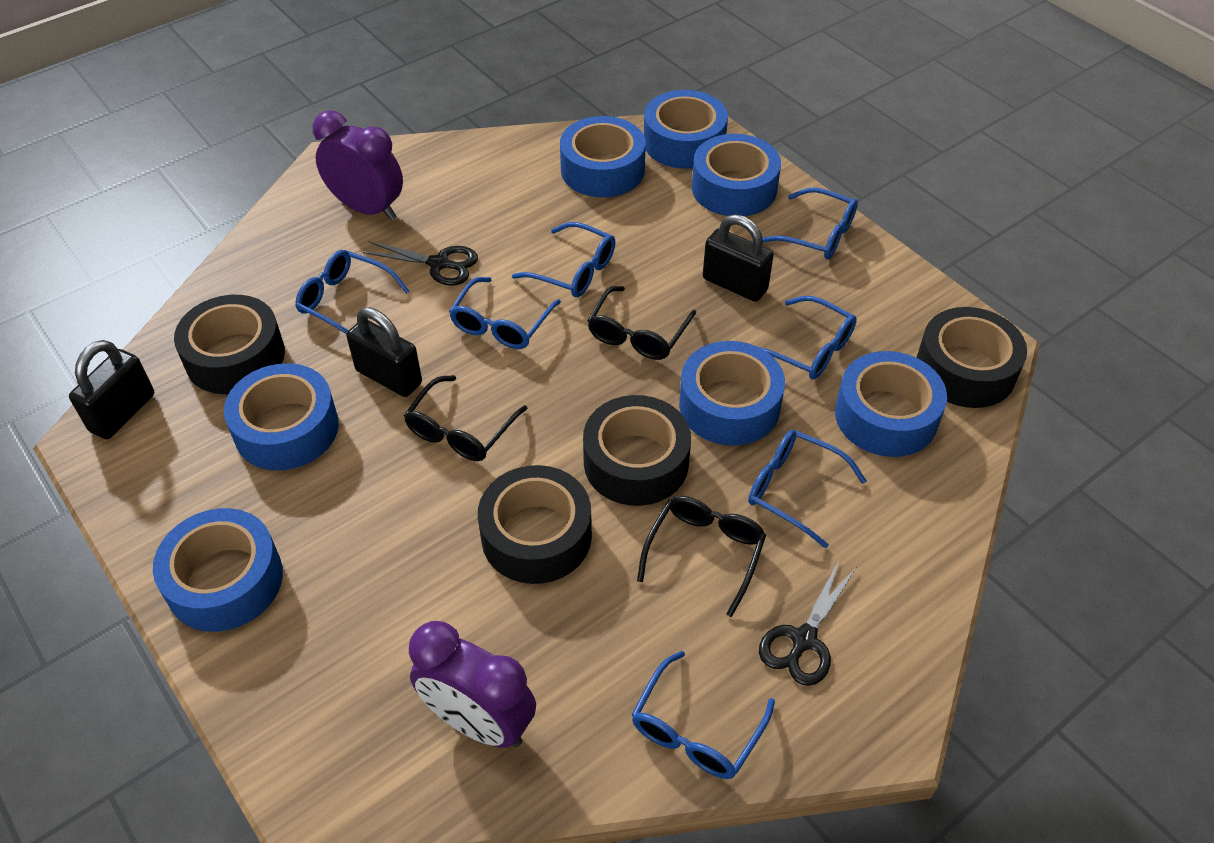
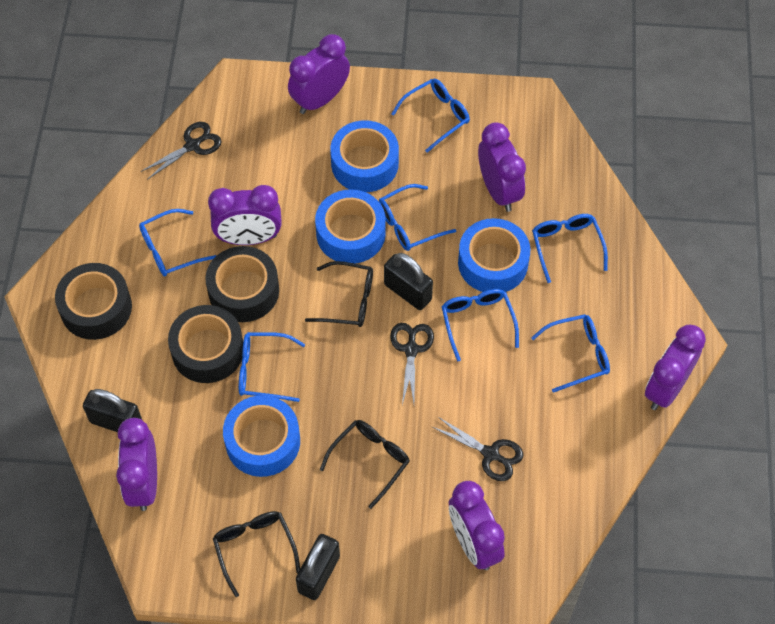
black scissors: 2 -> 3
black tape: 4 -> 3
blue tape: 7 -> 4
purple clock: 2 -> 6

